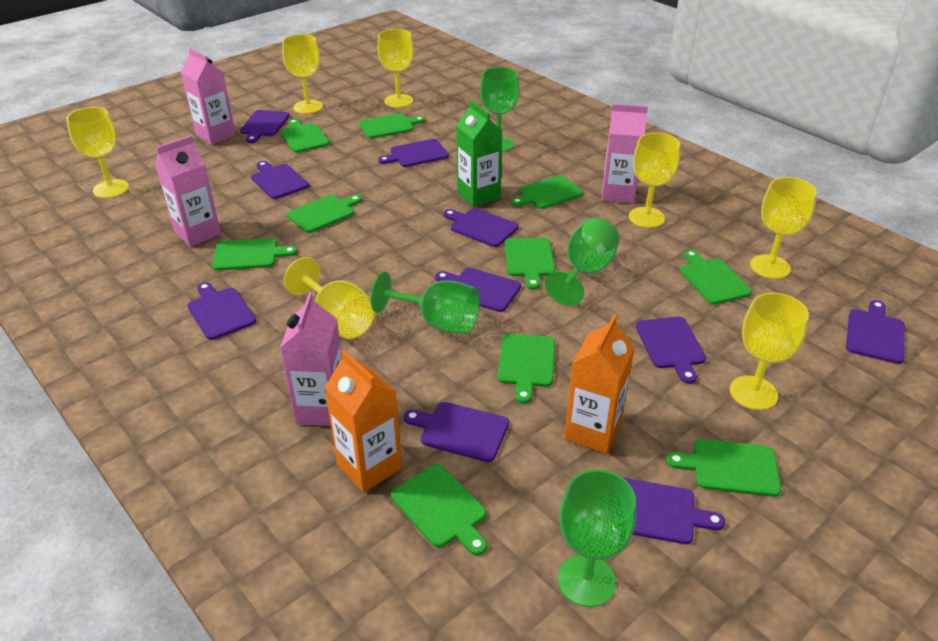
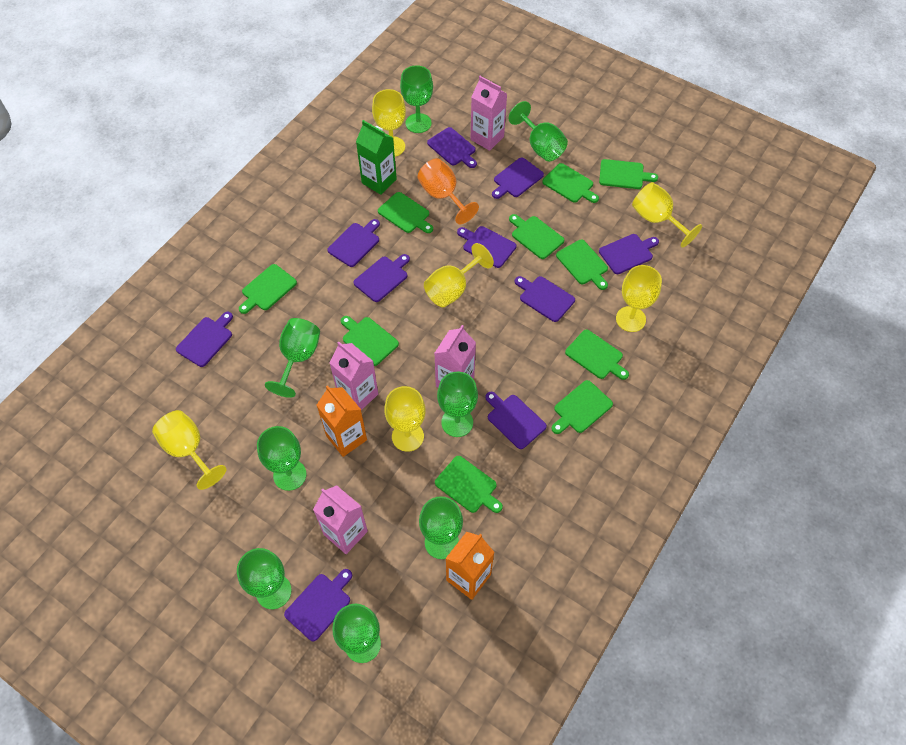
green goblet: 4 -> 8
orange goblet: 0 -> 1
yellow goblet: 7 -> 6

